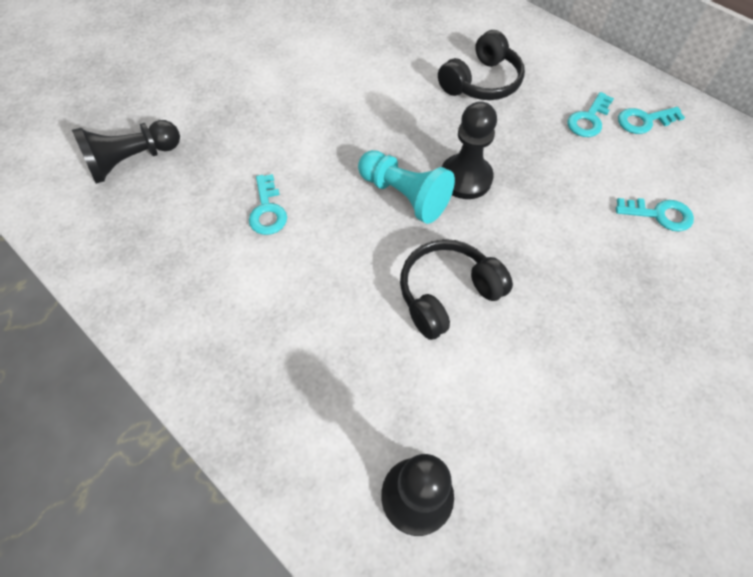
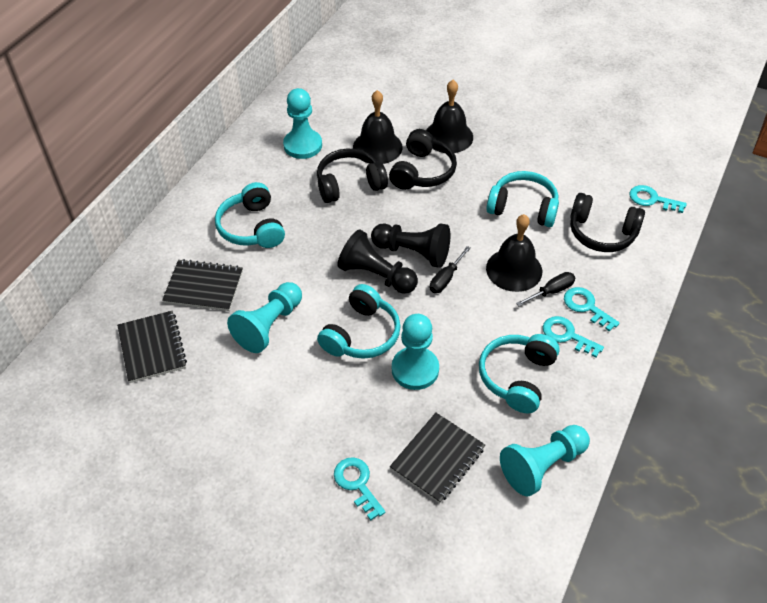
black bell: 0 -> 3
black headphones: 2 -> 3
black notebook: 0 -> 3
black pawn: 3 -> 2
black screwdriver: 0 -> 2
turquoise headphones: 0 -> 4
turquoise pawn: 1 -> 4

